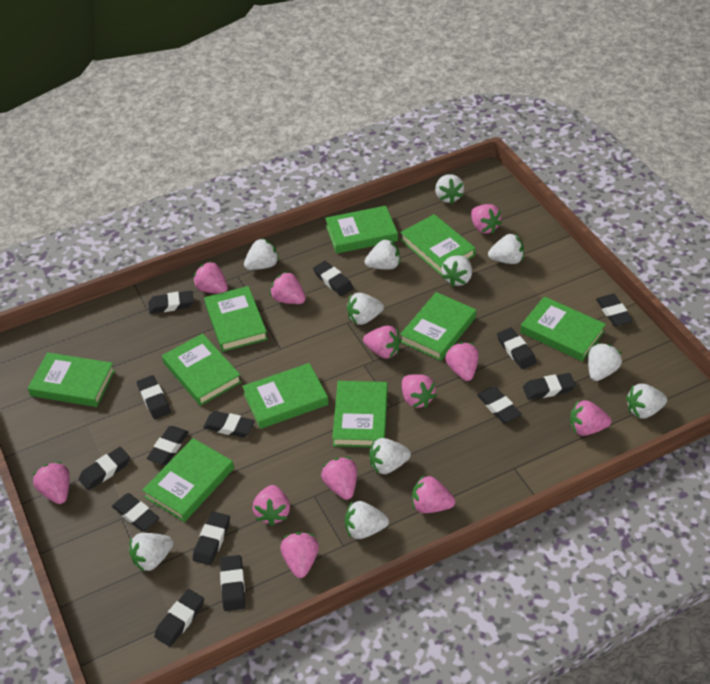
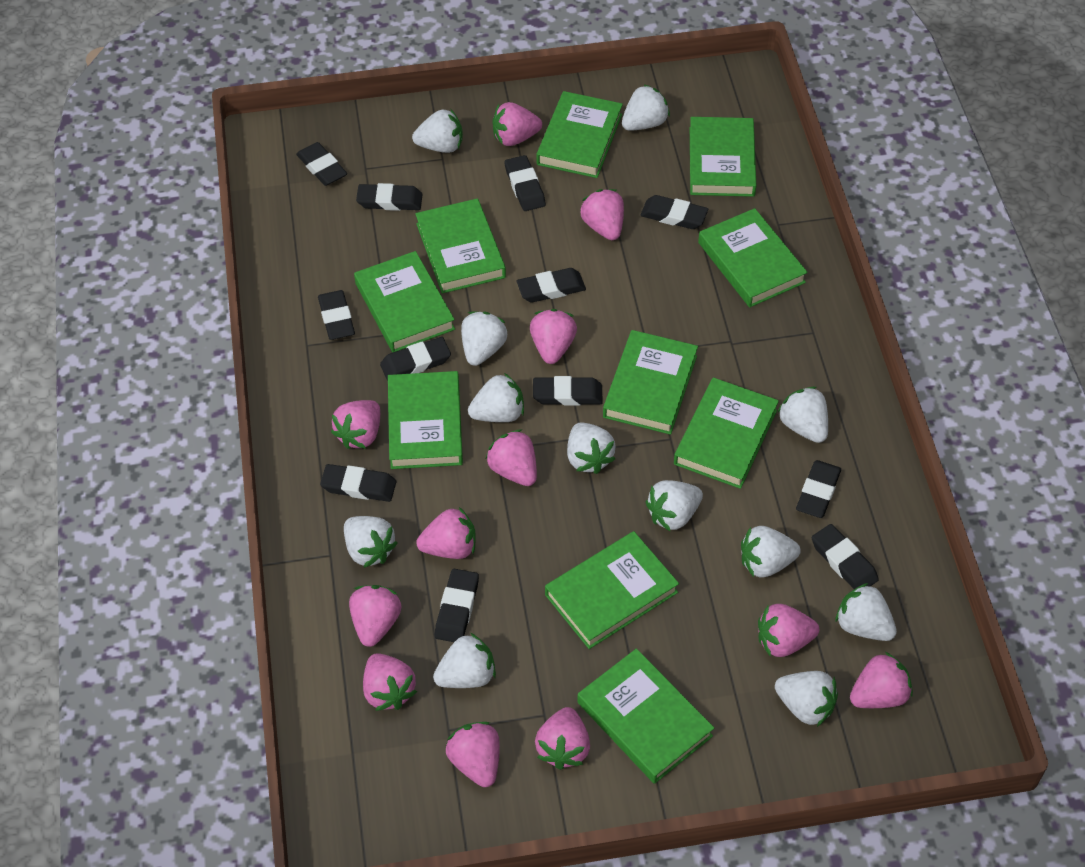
black eraser: 14 -> 12
white strawberry: 11 -> 12

